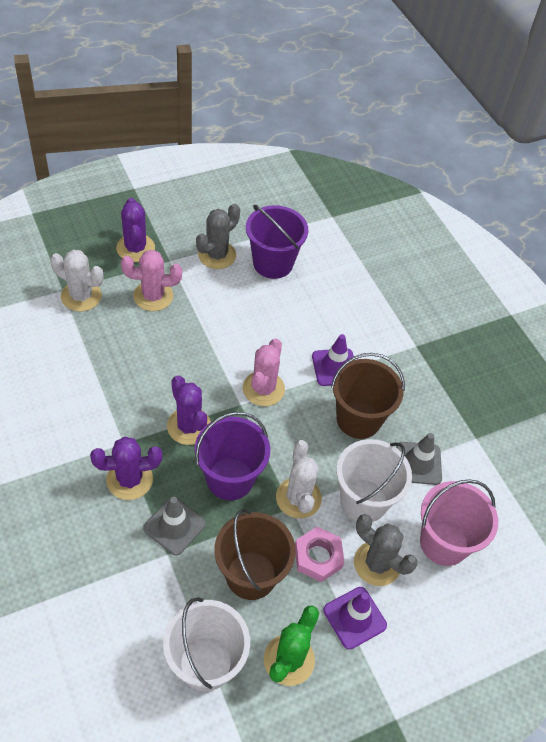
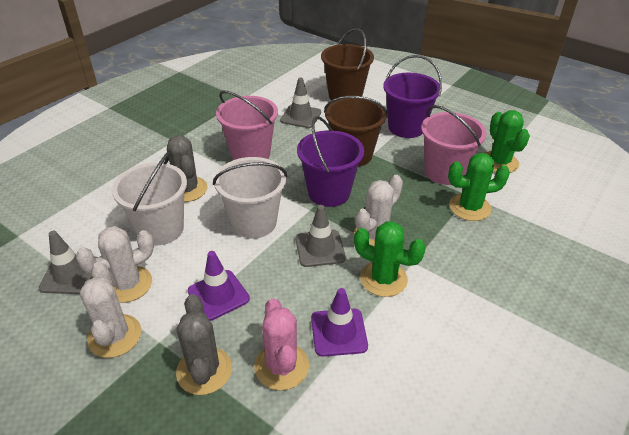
green cactus: 1 -> 3
grey traffic cone: 2 -> 3
pink bucket: 1 -> 2
pink cactus: 2 -> 1
pink nut: 1 -> 0
purple cactus: 3 -> 0
white cactus: 2 -> 3

